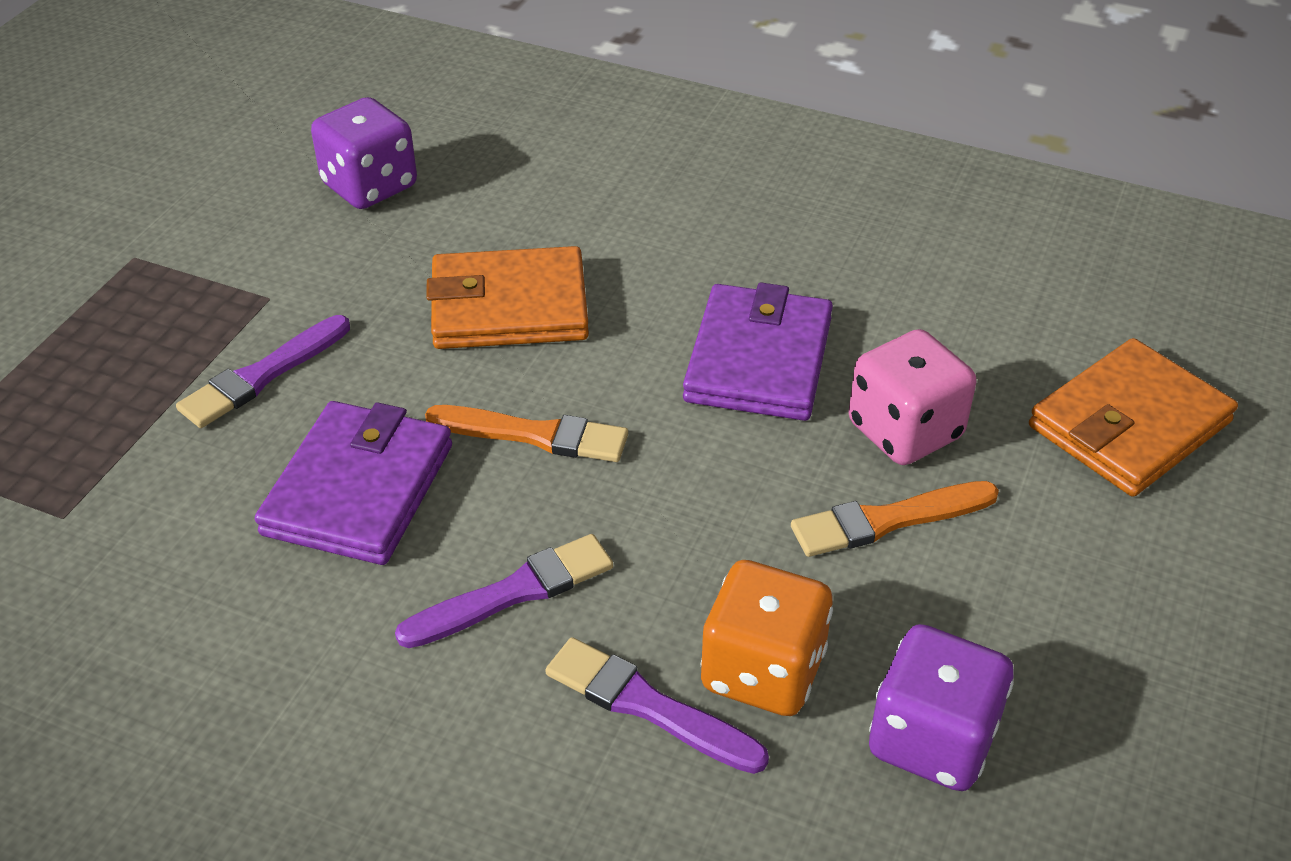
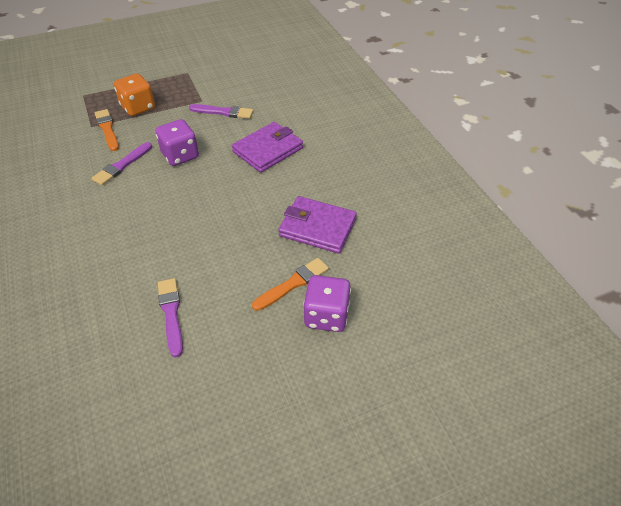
orange wallet: 2 -> 0
pink dice: 1 -> 0

